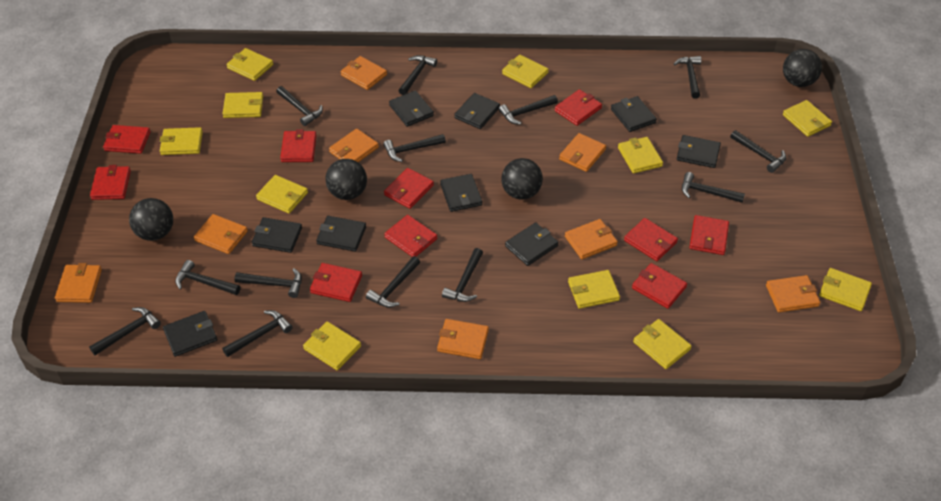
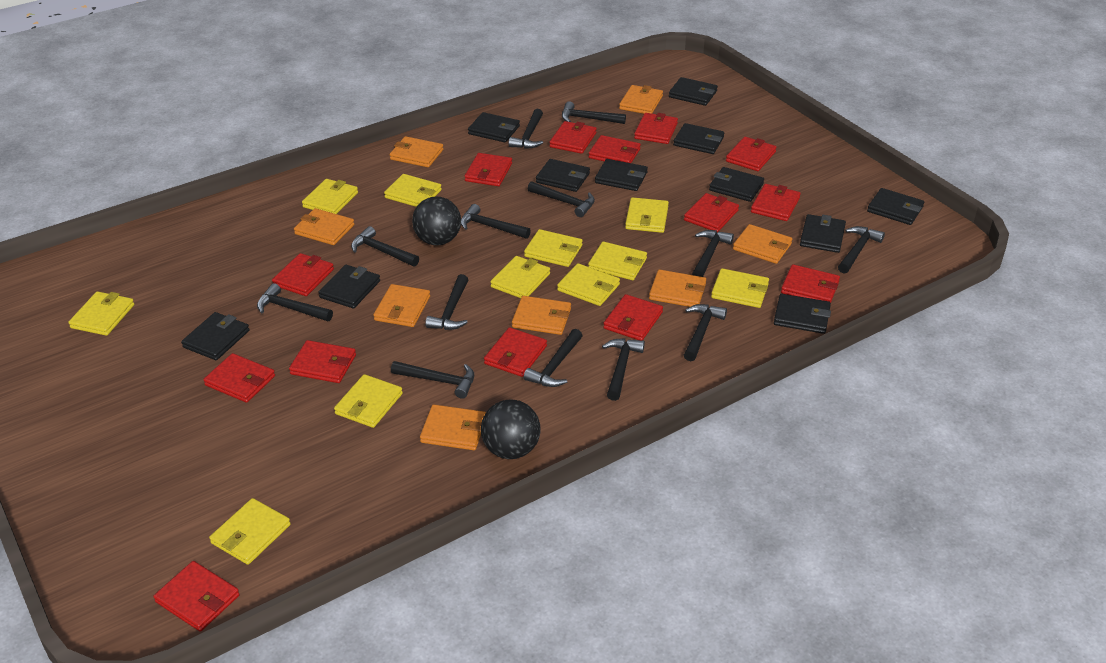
black ball: 4 -> 2
black wallet: 9 -> 11
red wallet: 10 -> 14

